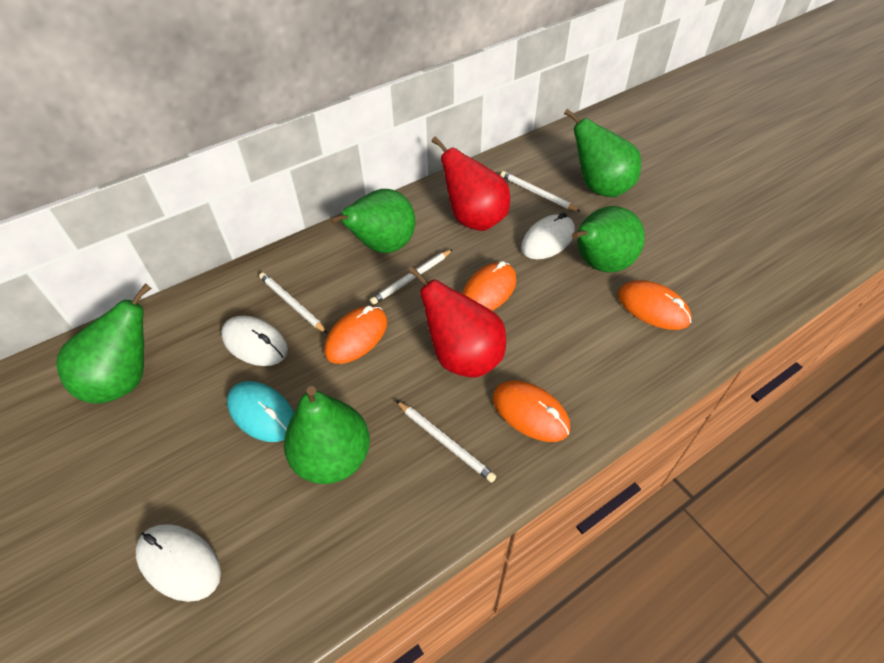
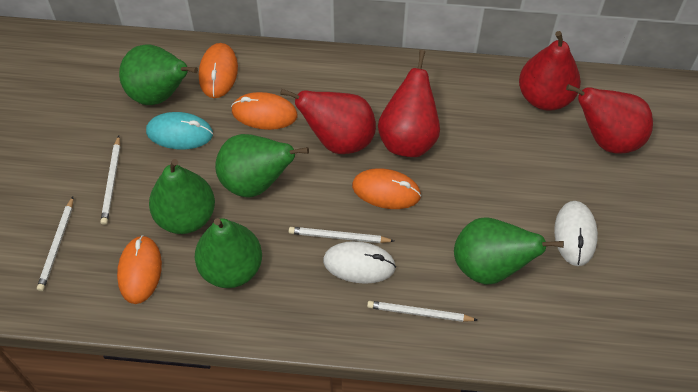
red pear: 2 -> 4
white mouse: 3 -> 2

